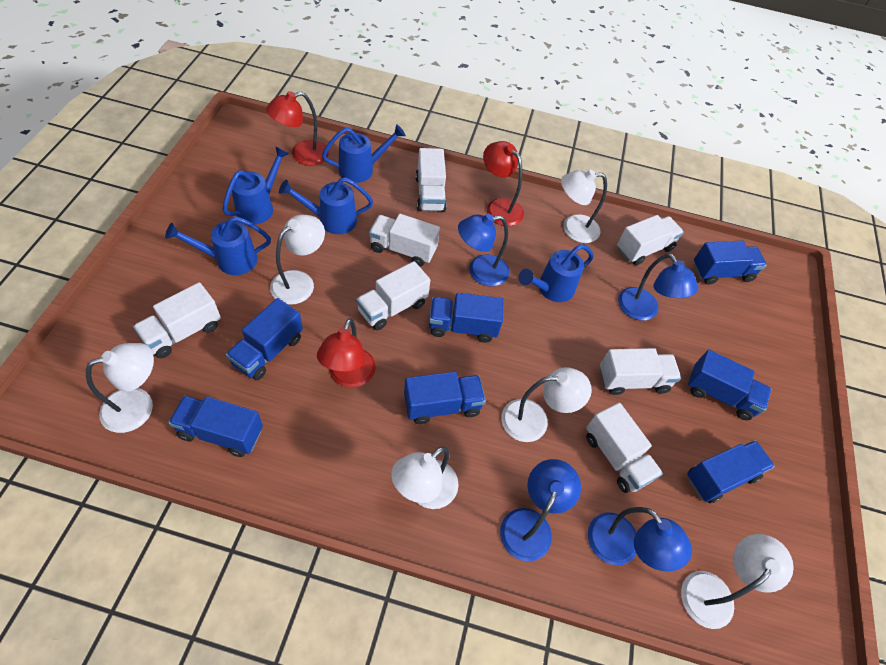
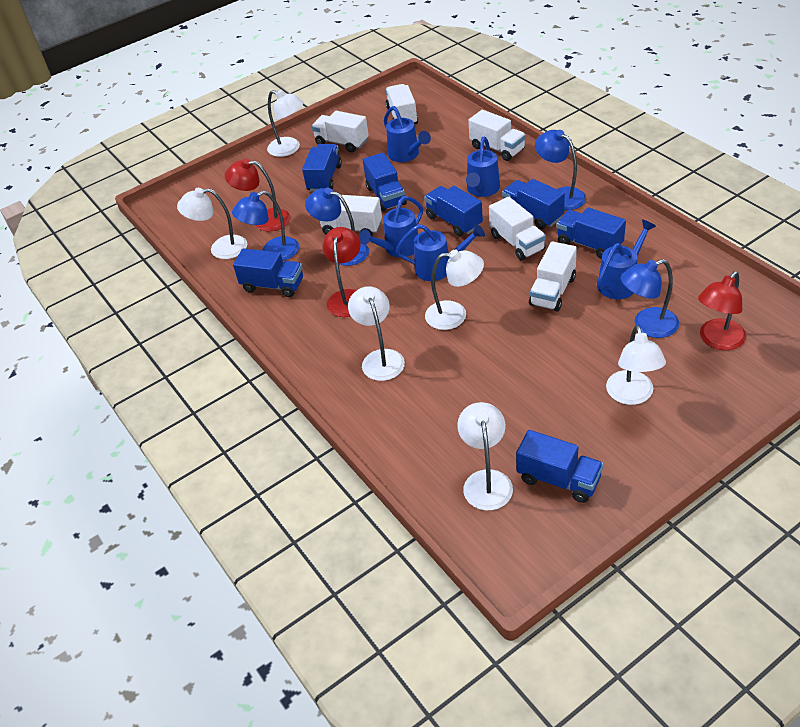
white truck: 7 -> 6

